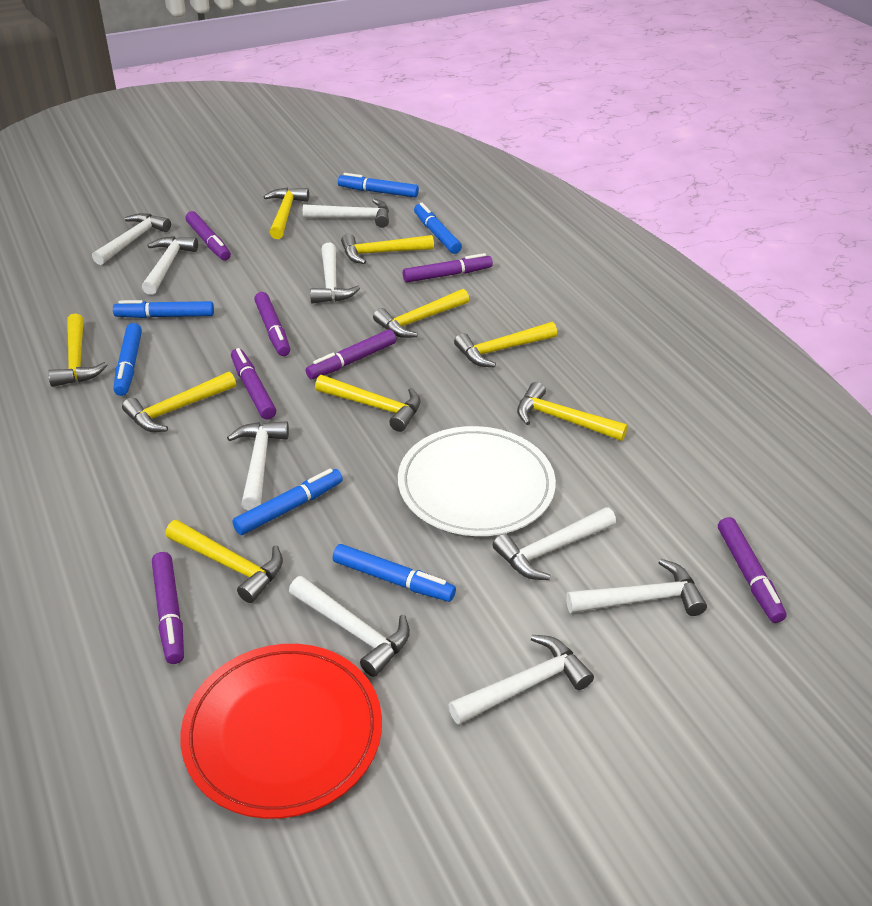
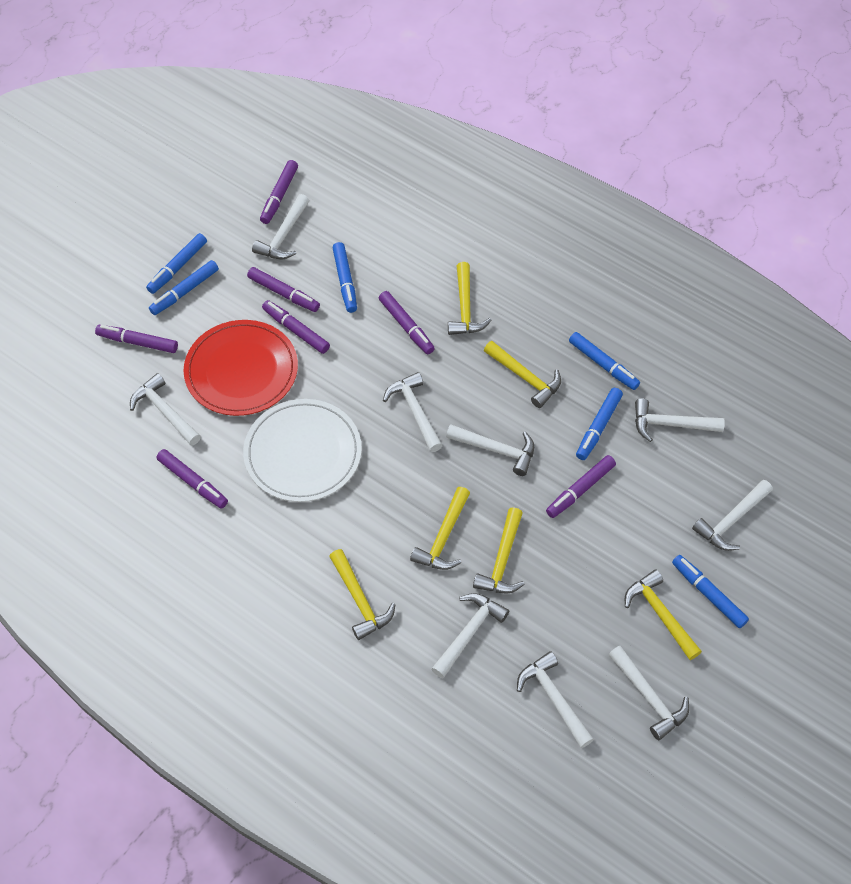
yellow hammer: 9 -> 6

